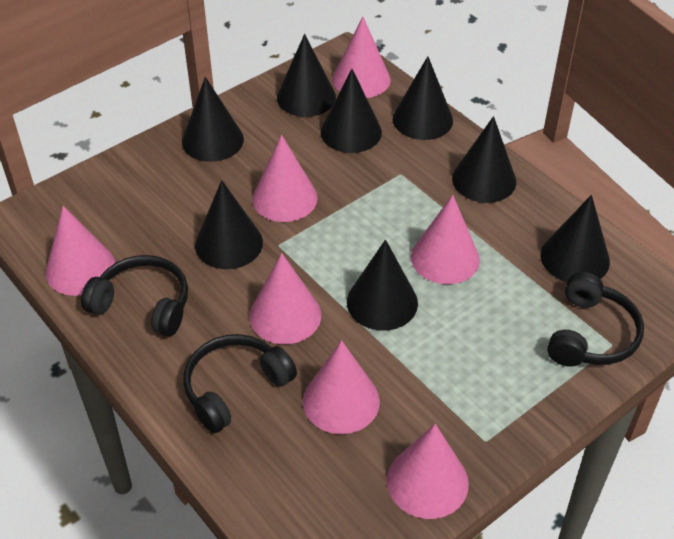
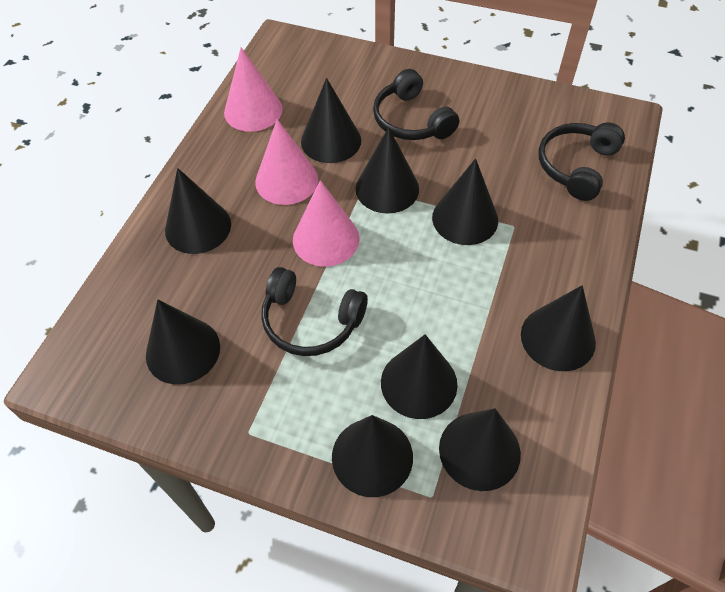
black cone: 8 -> 9
pink cone: 7 -> 3

